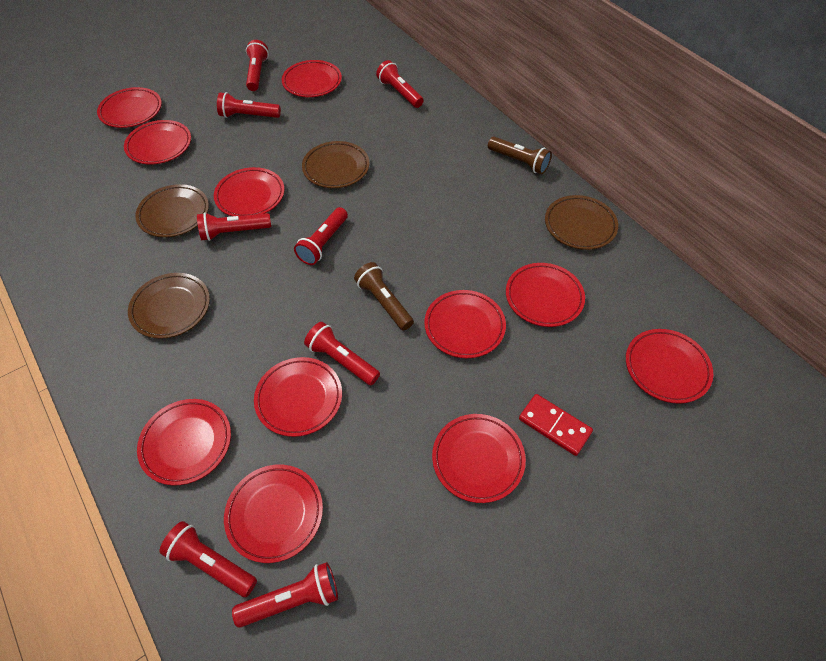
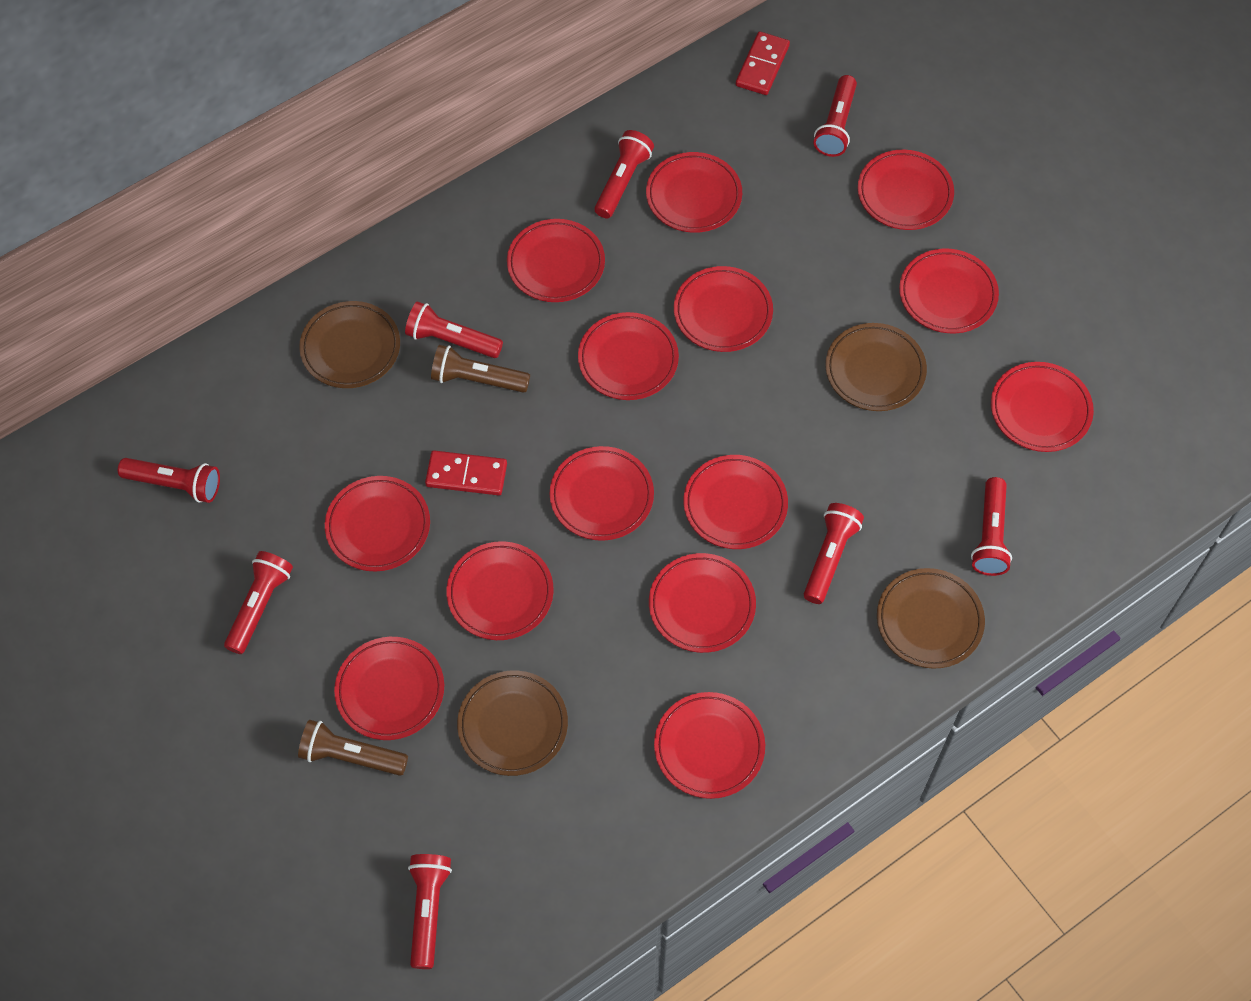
red domino: 1 -> 2
red plate: 11 -> 14

